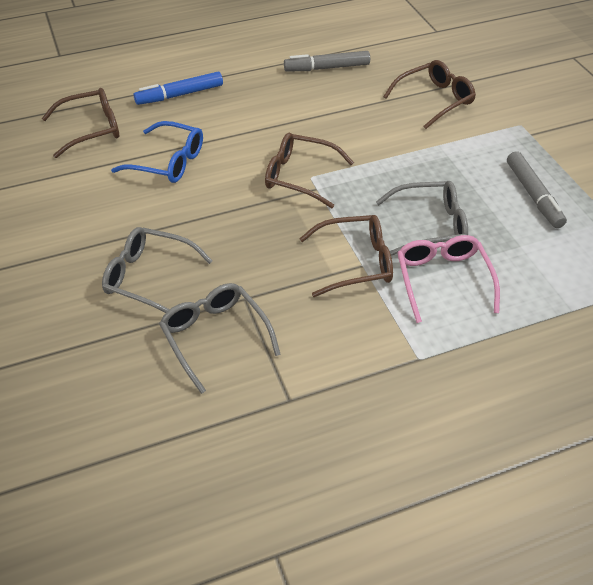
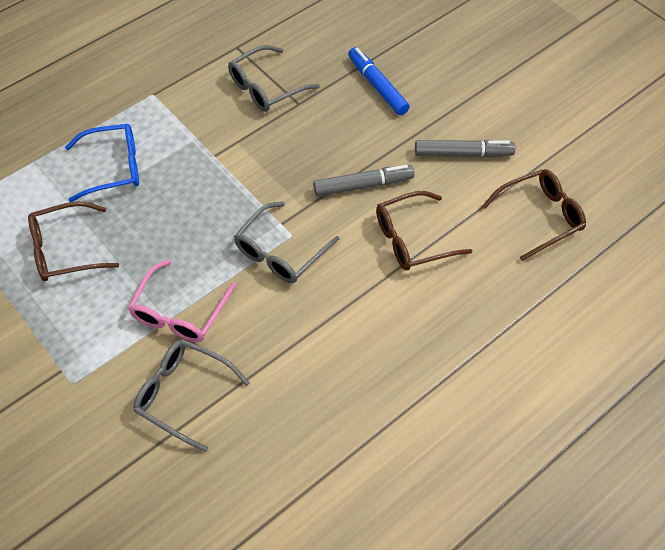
brown glasses: 4 -> 3

